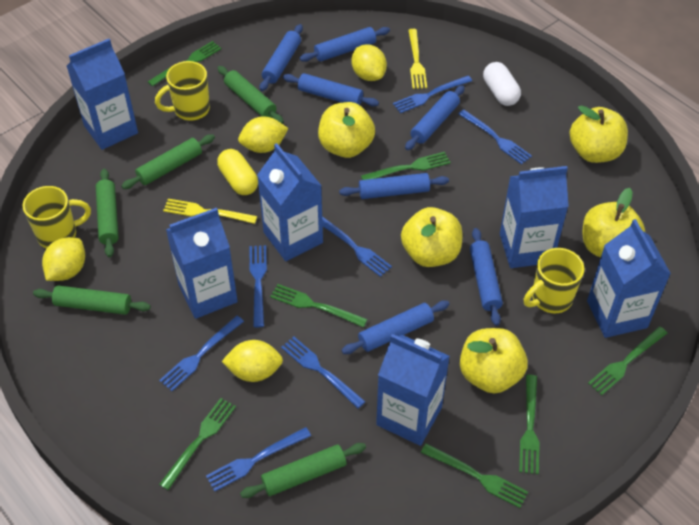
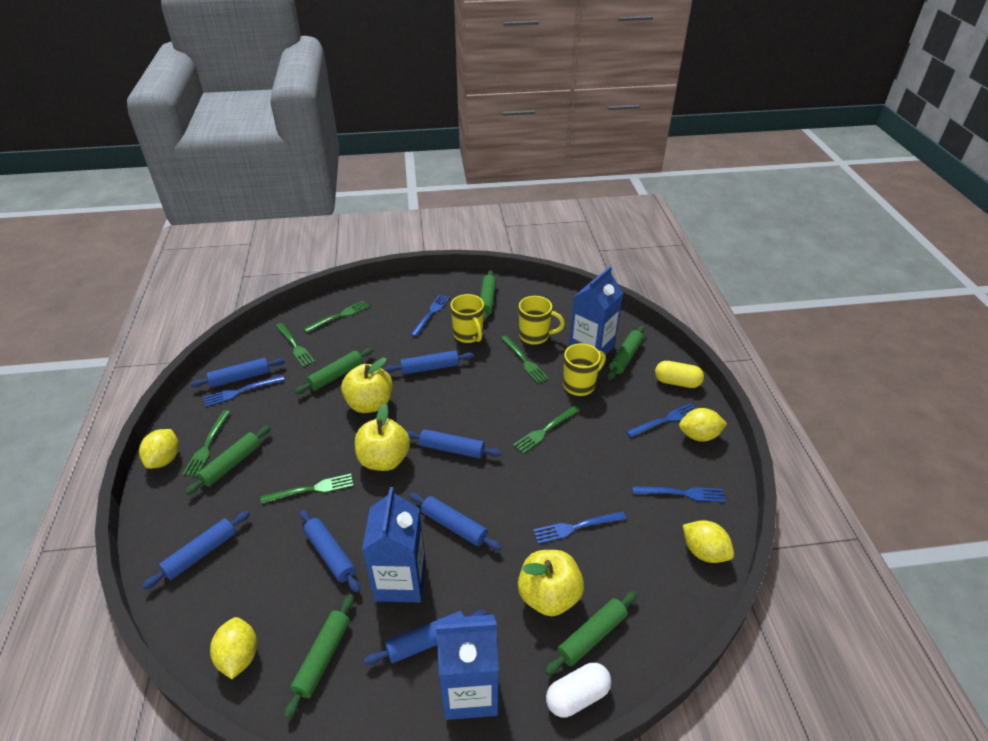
blue carton: 6 -> 3
blue fork: 7 -> 5
green fork: 7 -> 6
green rolling pin: 5 -> 6
yellow apple: 5 -> 3
yellow fork: 2 -> 0

